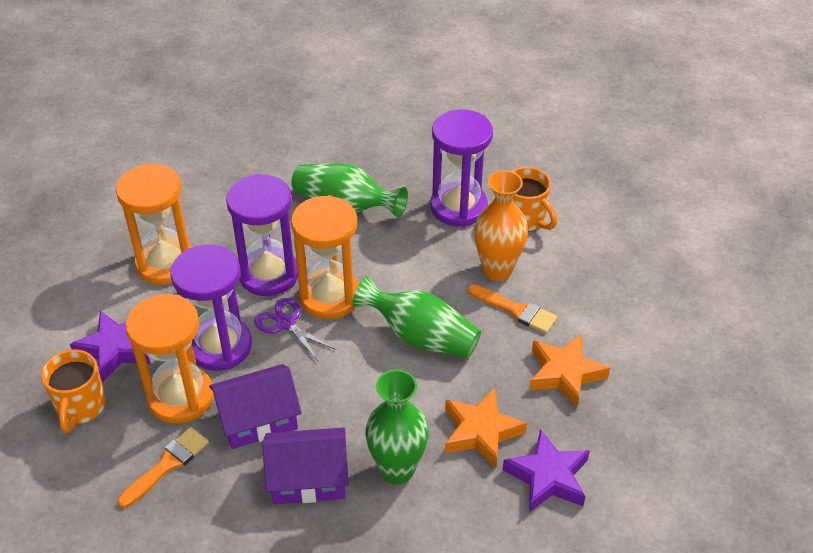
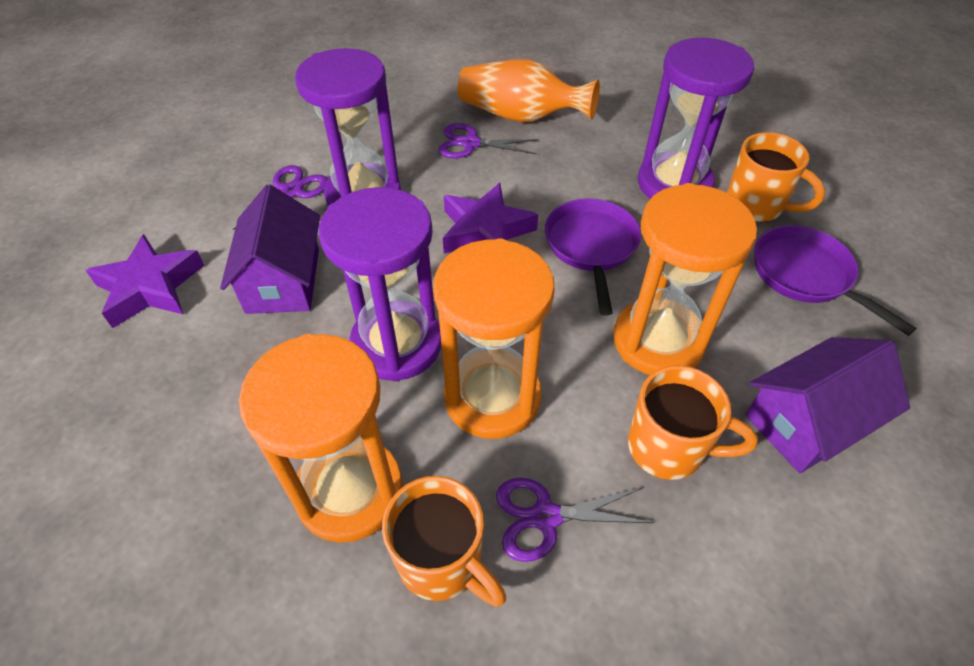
green vase: 3 -> 0
orange brush: 2 -> 0
orange mug: 2 -> 3
orange star: 2 -> 0
purple pan: 0 -> 2
purple scissors: 1 -> 3

